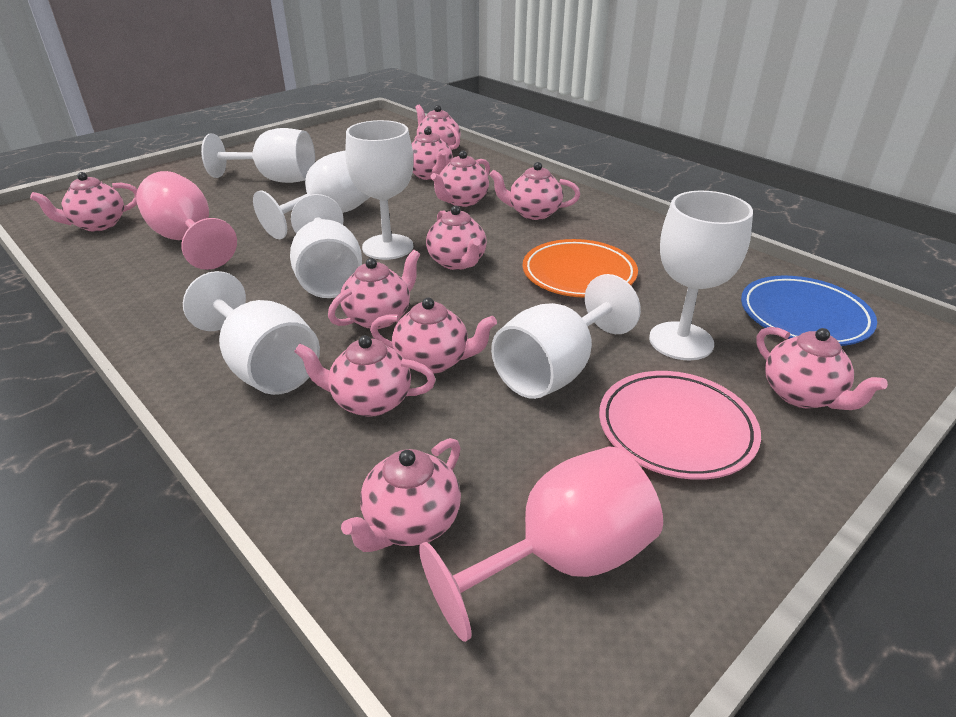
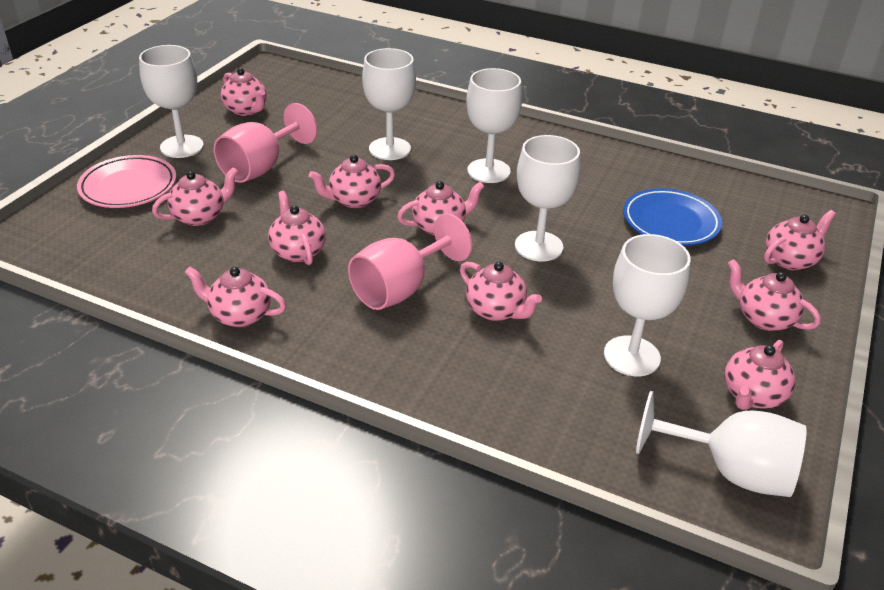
orange plate: 1 -> 0
pink teapot: 11 -> 10
white goblet: 7 -> 6

